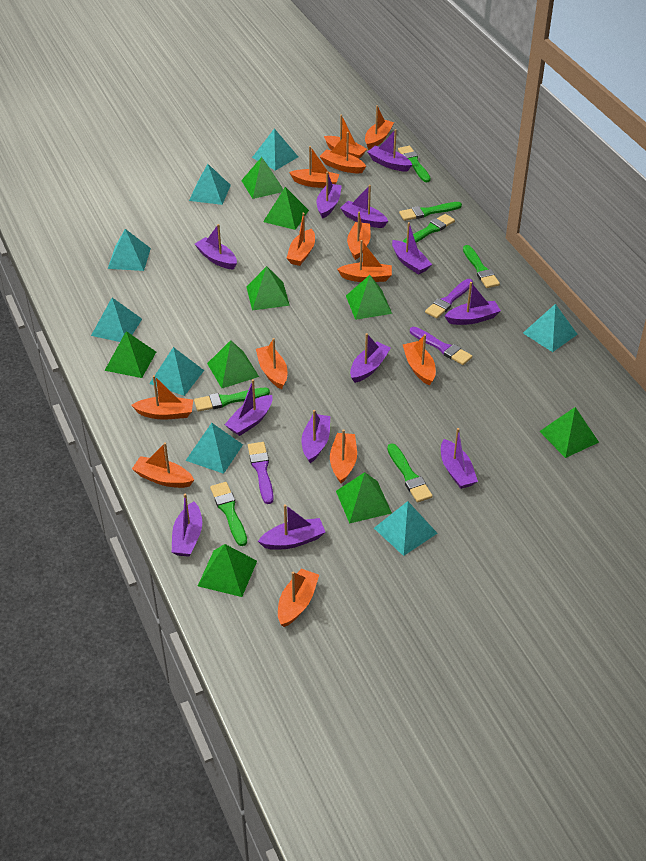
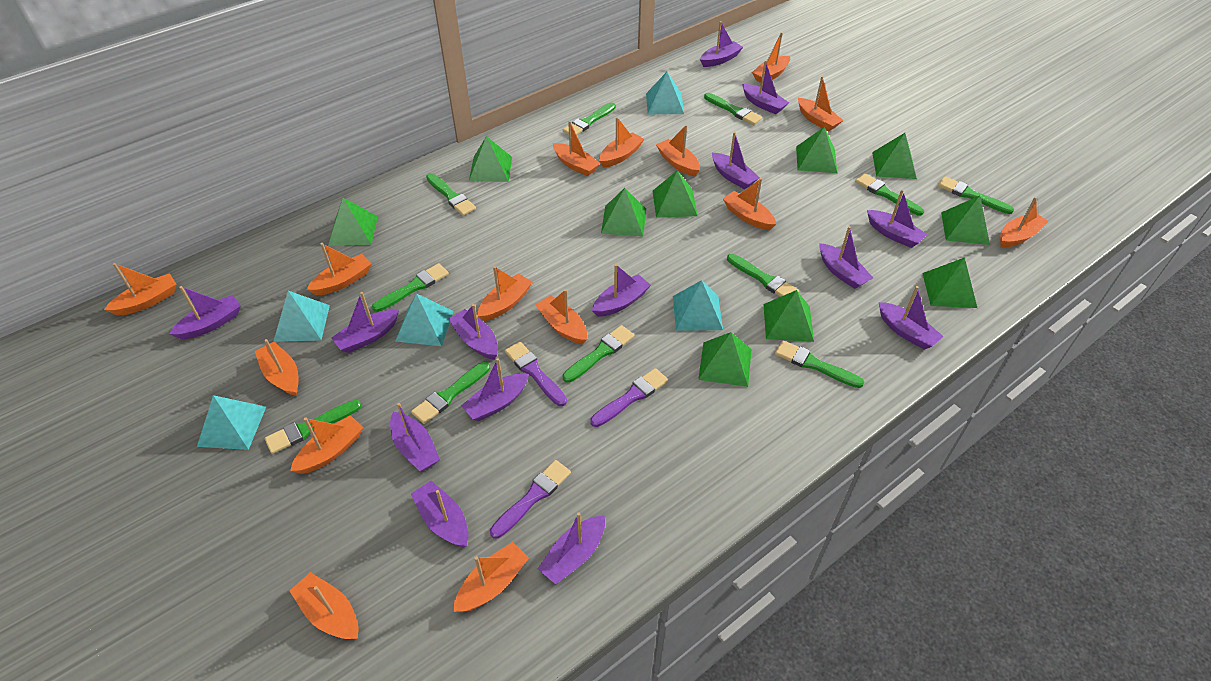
green brush: 7 -> 11
green pyramid: 9 -> 10
orange boat: 13 -> 15
purple boat: 12 -> 14
turquoise pyramid: 8 -> 5

